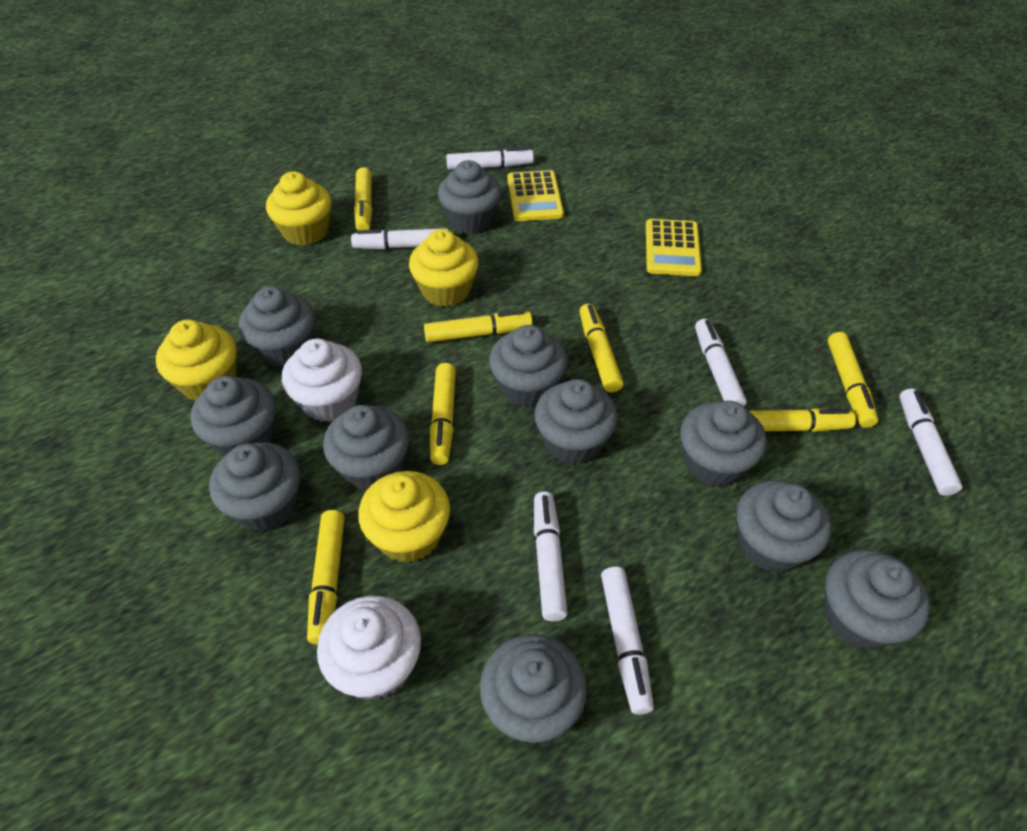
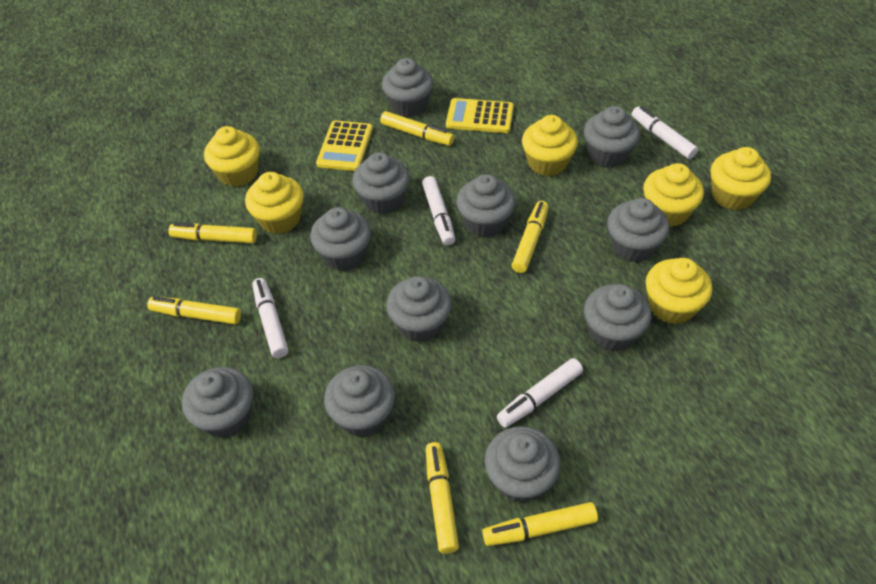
white cupcake: 2 -> 0
white marker: 6 -> 4
yellow cupcake: 4 -> 6
yellow marker: 7 -> 6

